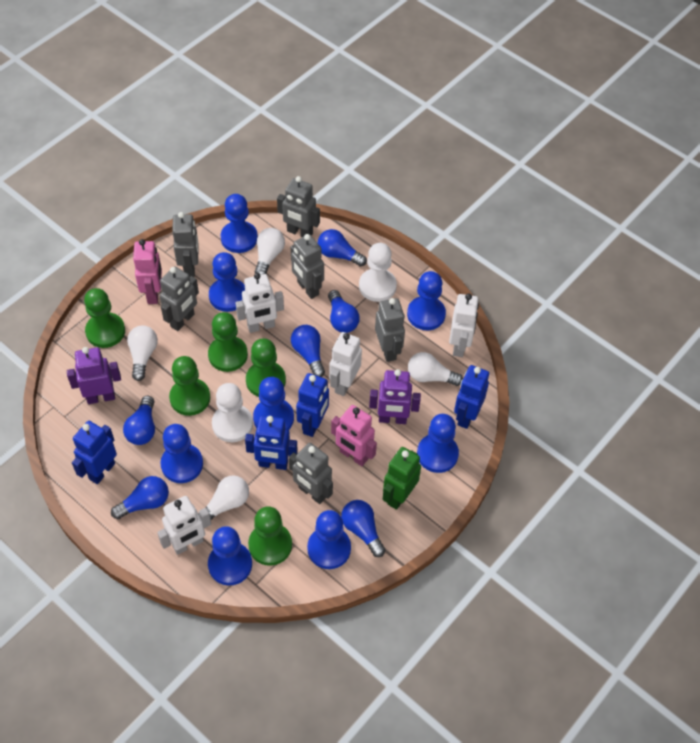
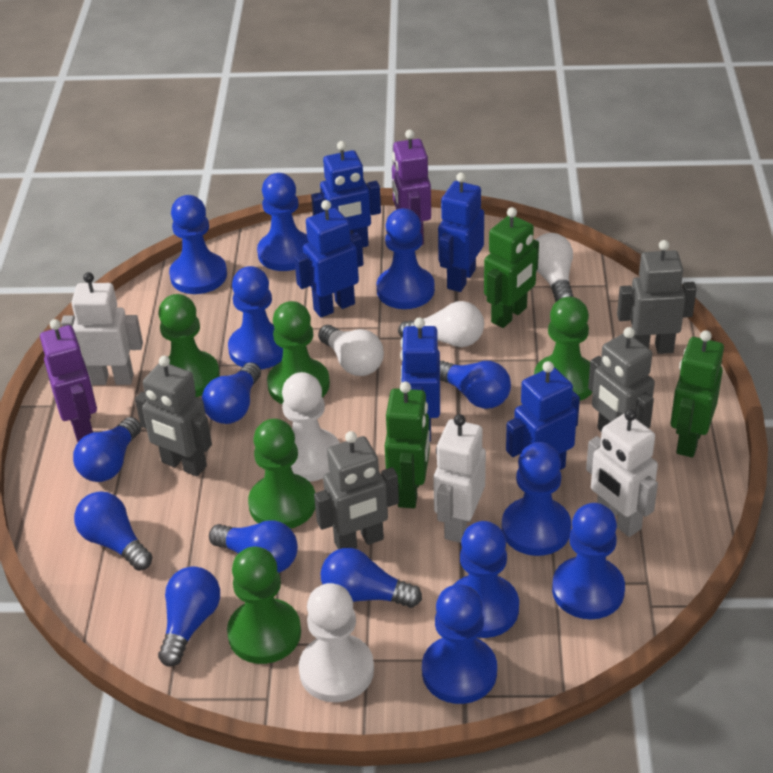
blue light bulb: 6 -> 7
blue robot: 4 -> 5
green robot: 1 -> 3
grey robot: 6 -> 4
pink robot: 2 -> 0
white light bulb: 4 -> 3
white robot: 4 -> 3

